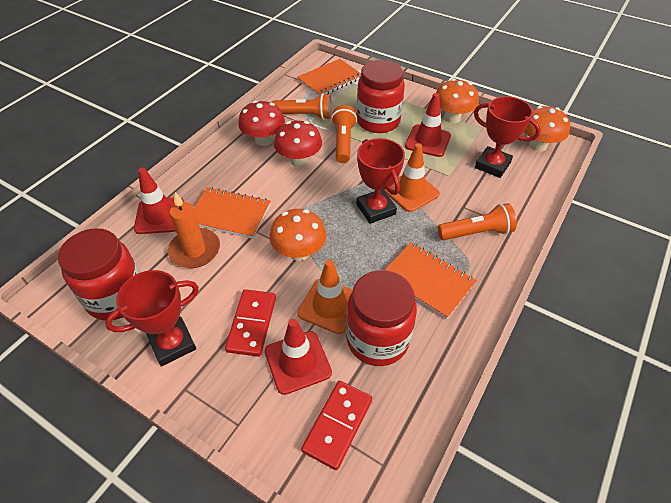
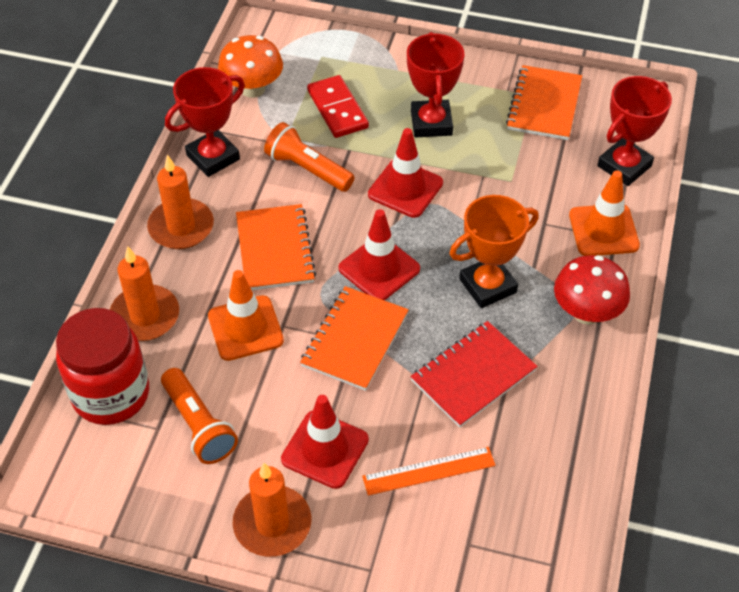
orange candle: 1 -> 3
orange flashlight: 3 -> 2
orange mushroom: 3 -> 1
orange ruler: 0 -> 1
orange trophy: 0 -> 1
red domino: 2 -> 1
red jar: 3 -> 1
red mushroom: 2 -> 1
red notebook: 0 -> 1

